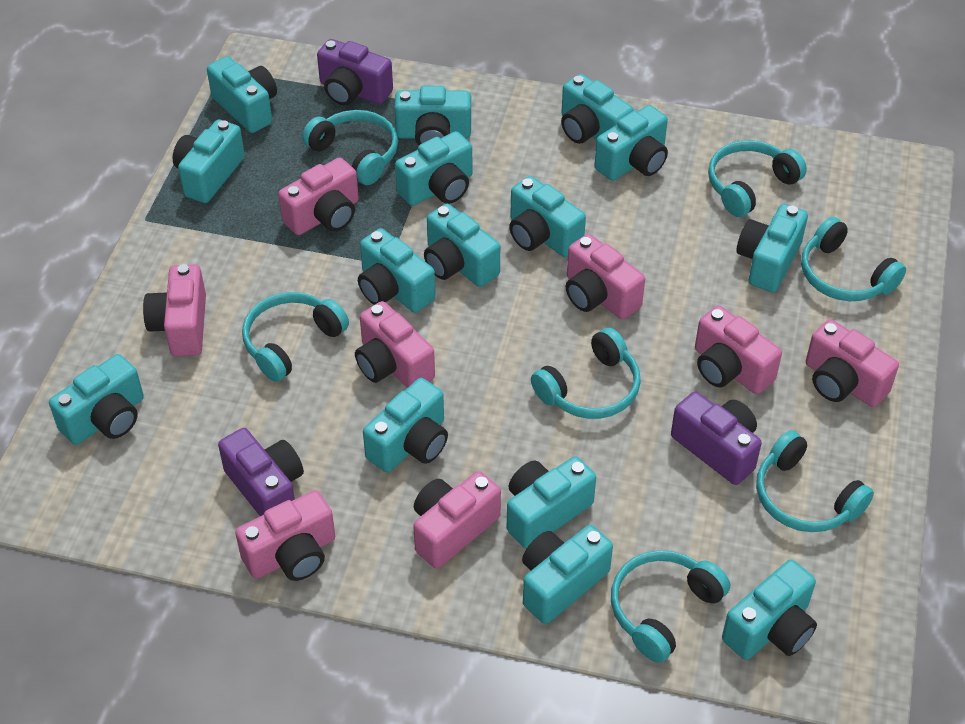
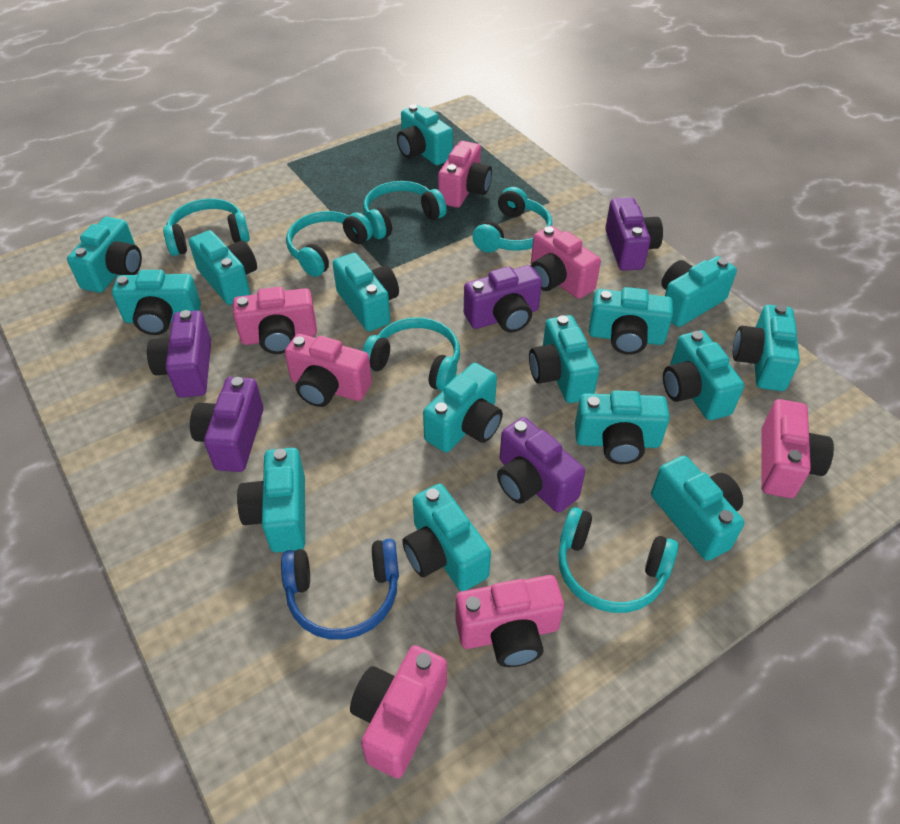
blue headphones: 0 -> 1
pink camera: 8 -> 7
purple camera: 3 -> 5
turquoise headphones: 7 -> 6

